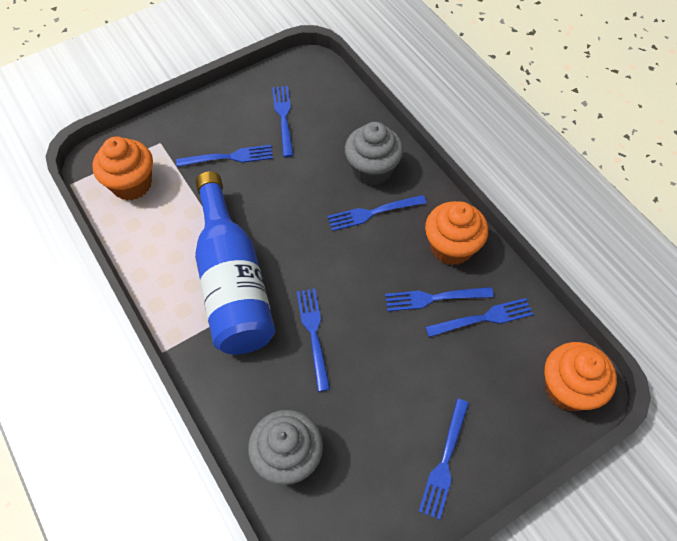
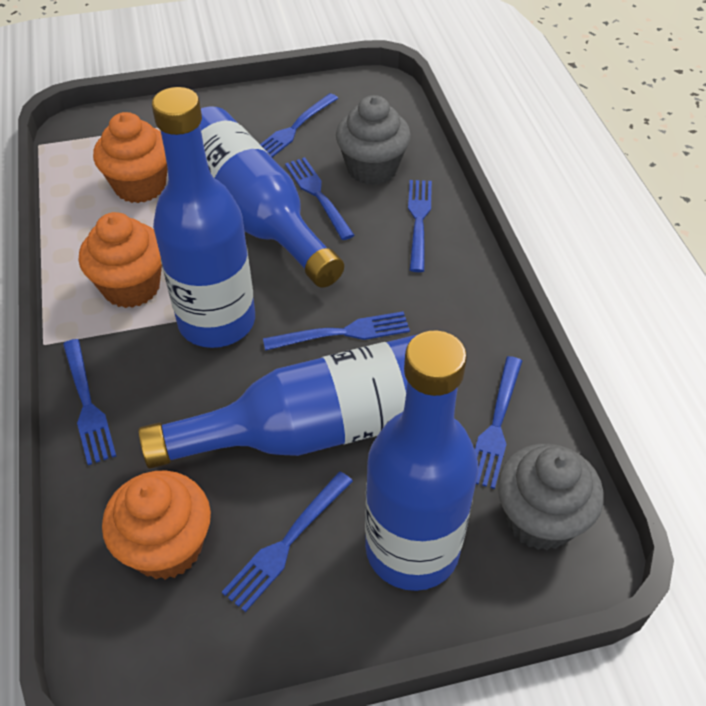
blue bottle: 1 -> 4

